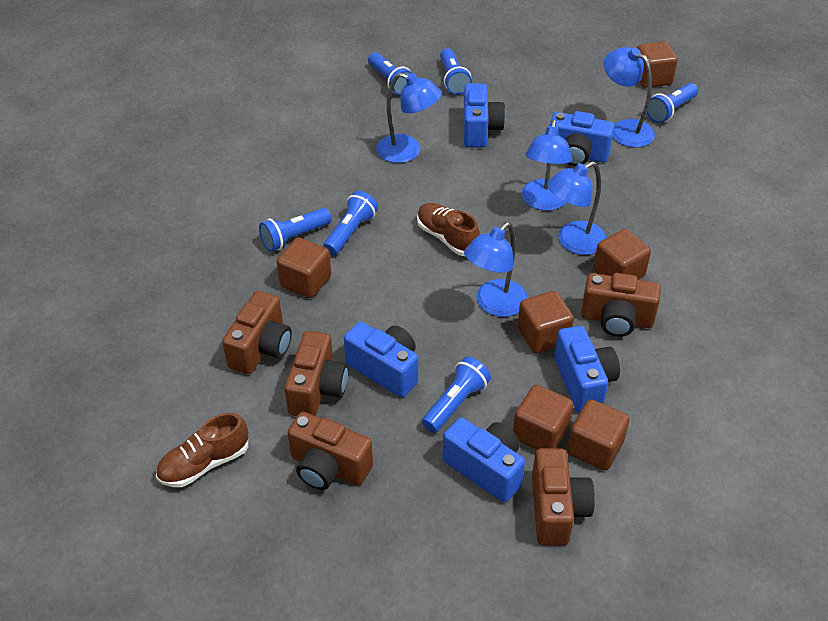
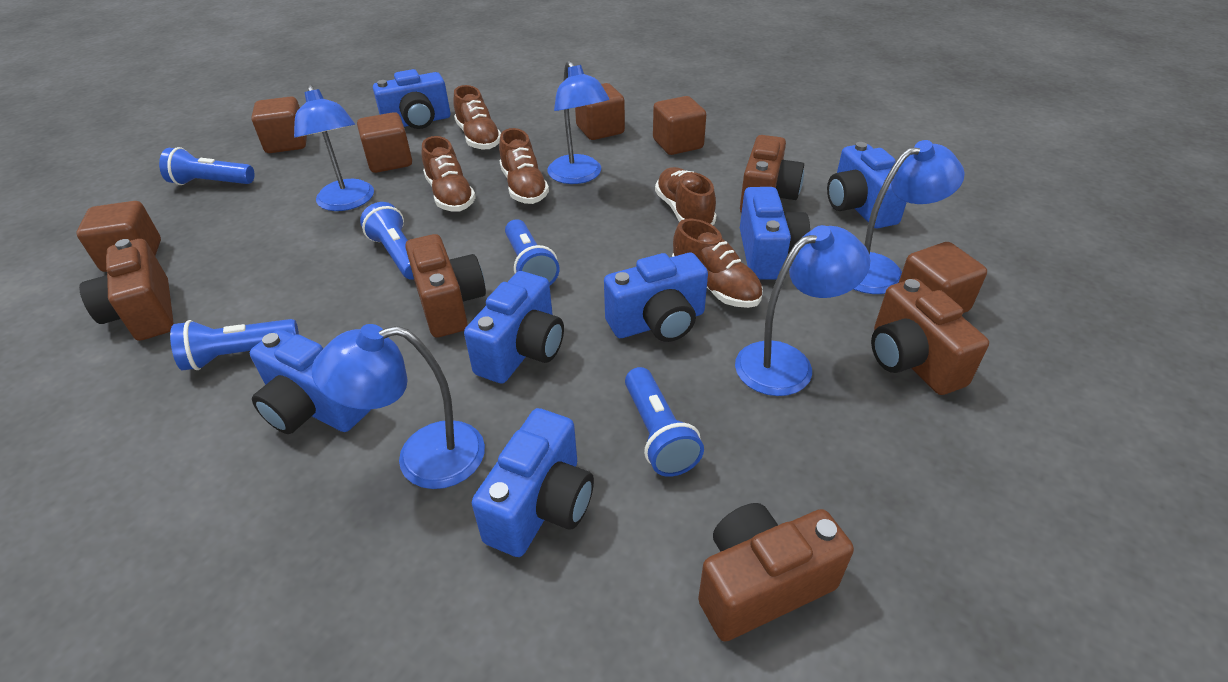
blue camera: 5 -> 7
blue flashlight: 6 -> 5
brown shoe: 2 -> 5

